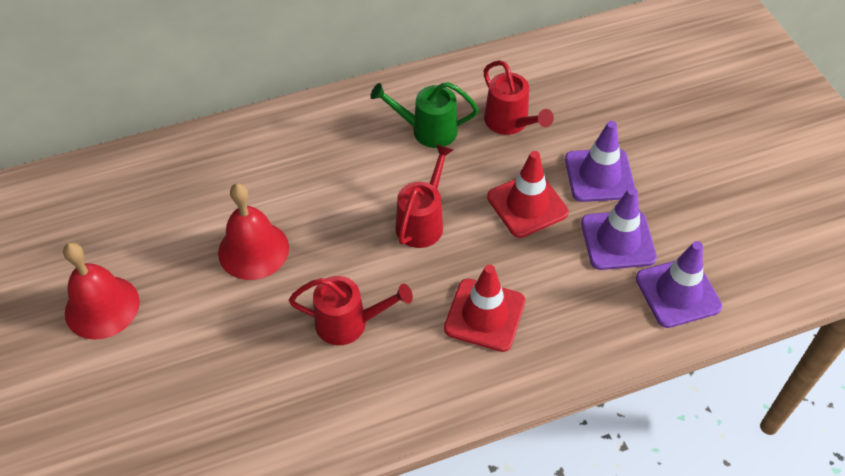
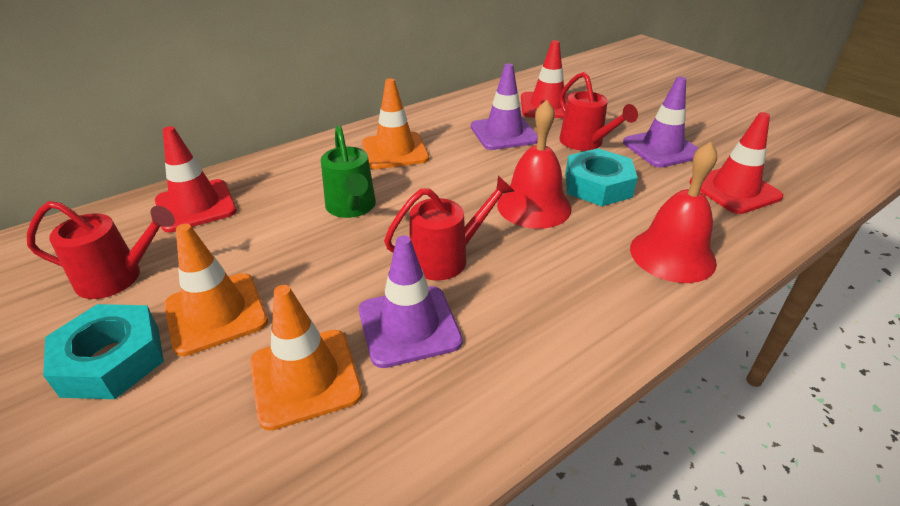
orange traffic cone: 0 -> 3
red traffic cone: 2 -> 3
turquoise nut: 0 -> 2

